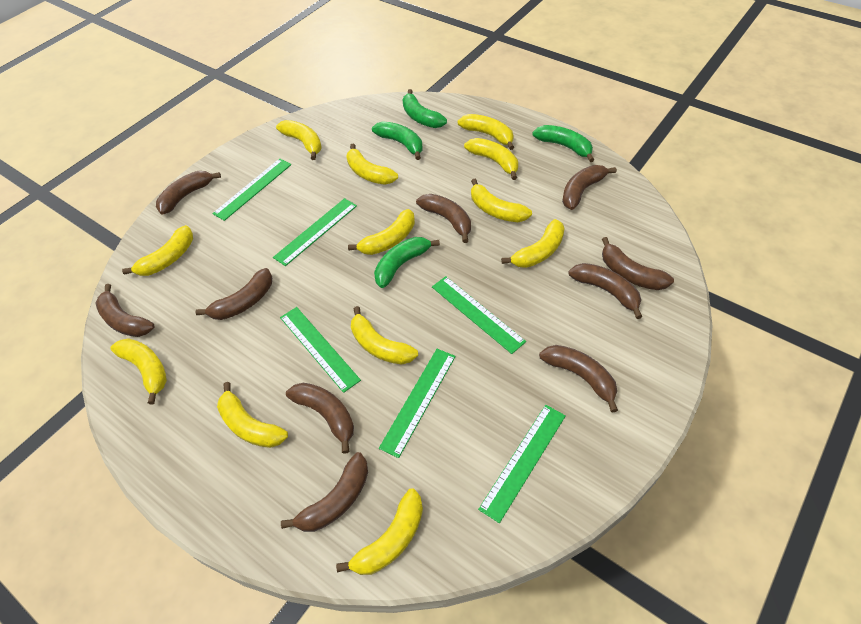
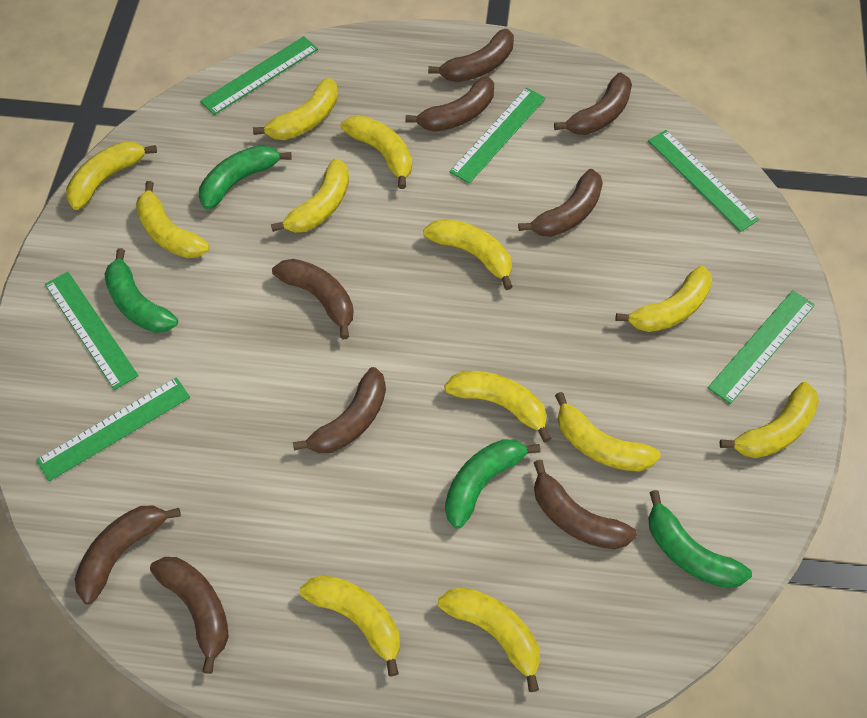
brown banana: 10 -> 9

